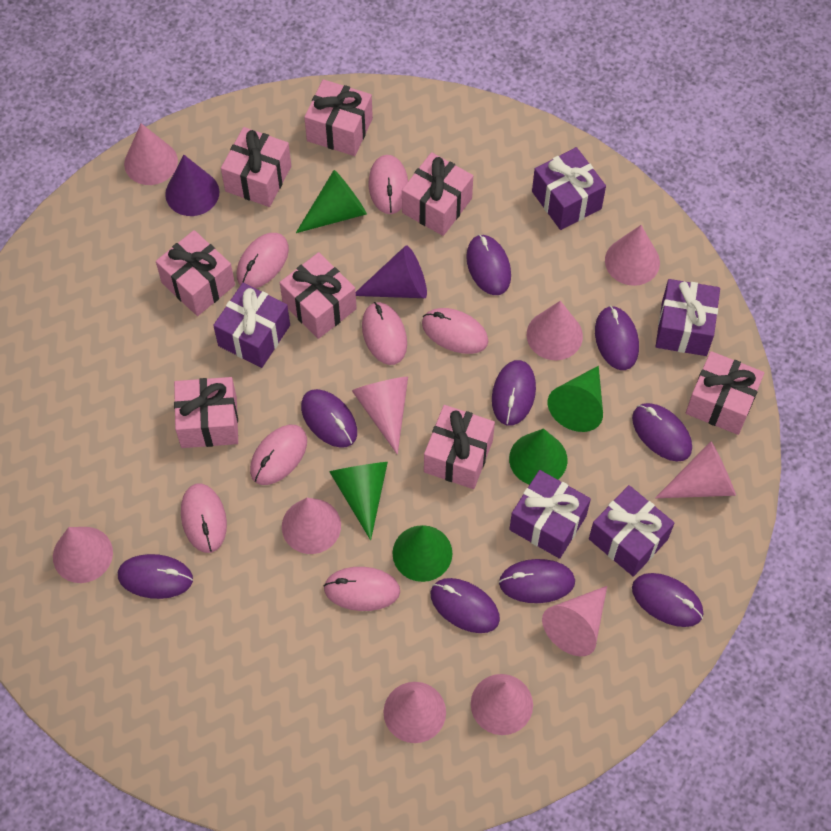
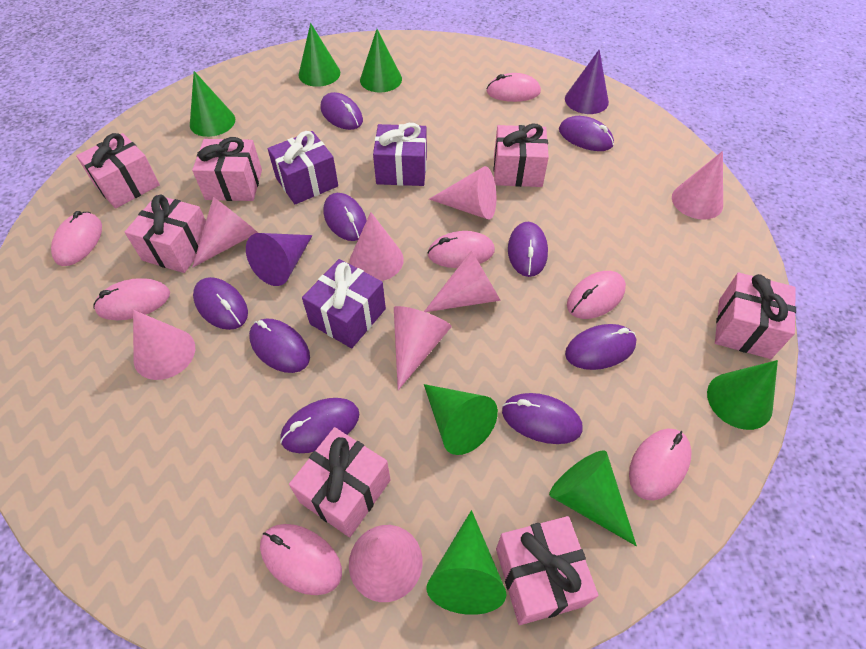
green cone: 5 -> 7
pink cone: 10 -> 8
pink gift: 8 -> 7
purple gift: 5 -> 3

